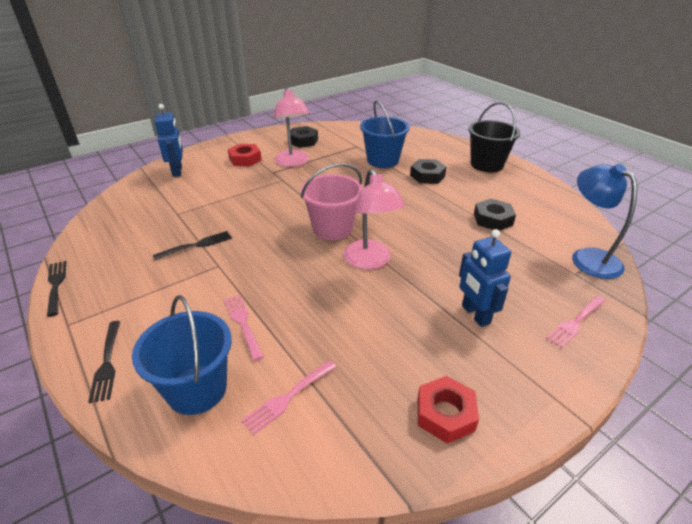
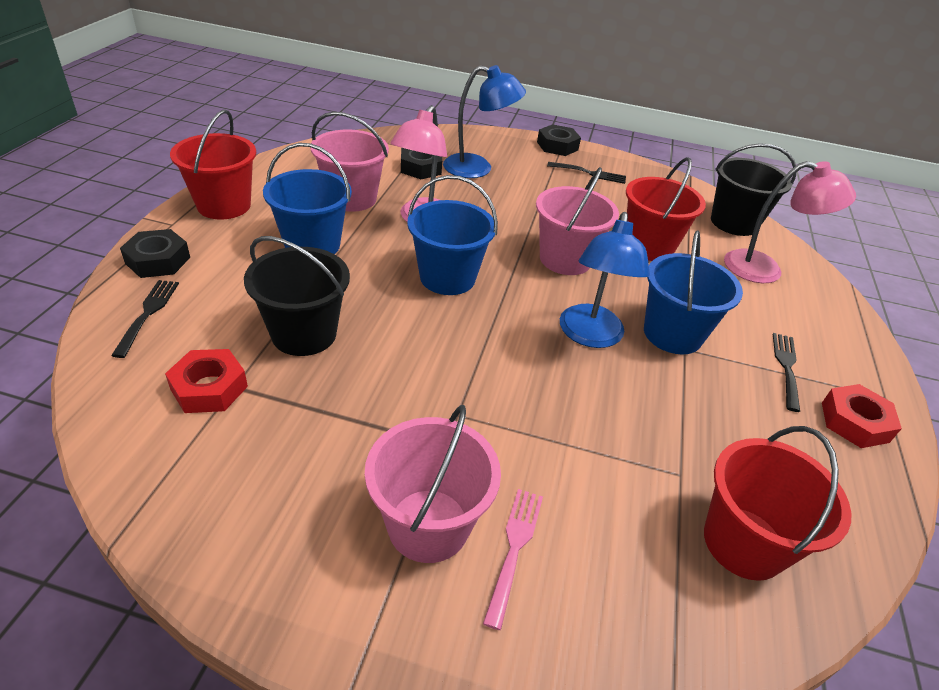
black bucket: 1 -> 2
blue bucket: 2 -> 3
blue lamp: 1 -> 2
blue robot: 2 -> 0
pink bucket: 1 -> 3
pink fork: 3 -> 1
red bucket: 0 -> 3

